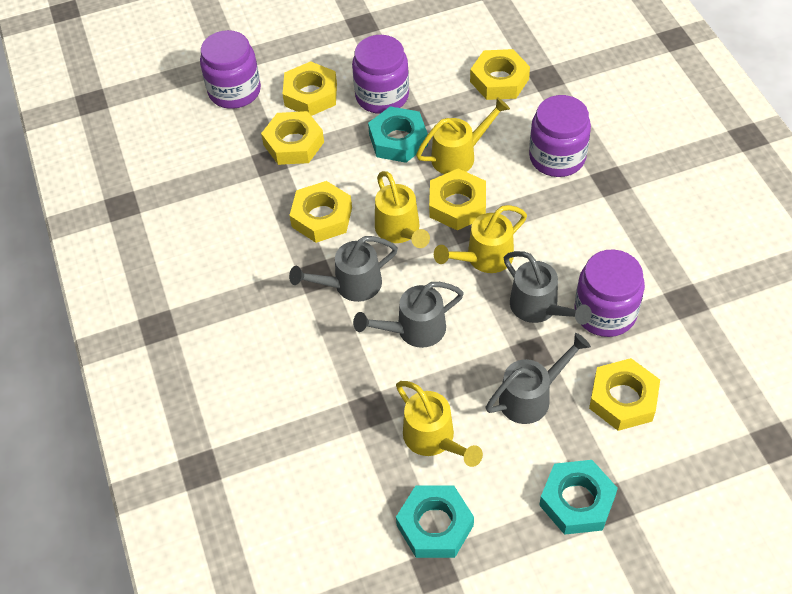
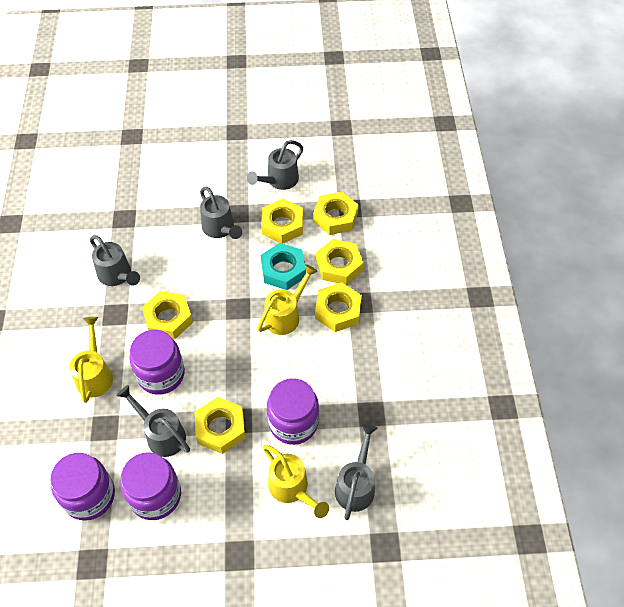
grey watering can: 4 -> 5
turquoise nut: 3 -> 1
yellow watering can: 4 -> 3

